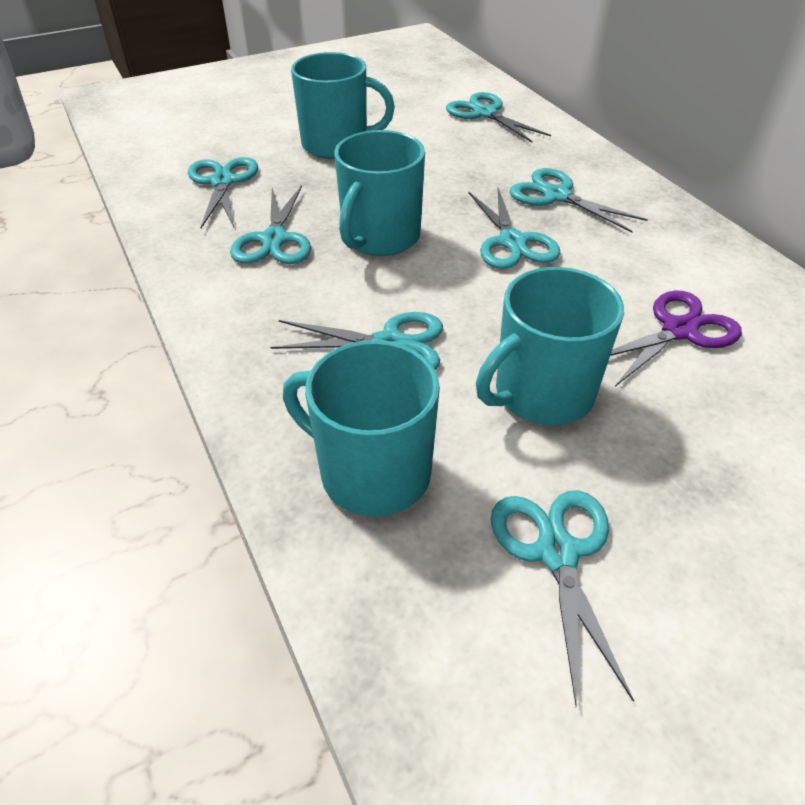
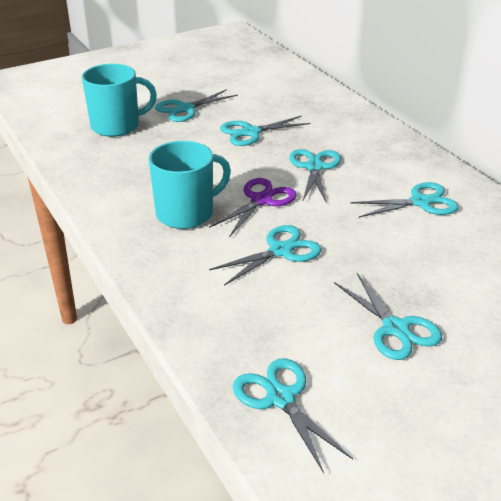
turquoise mug: 4 -> 2

